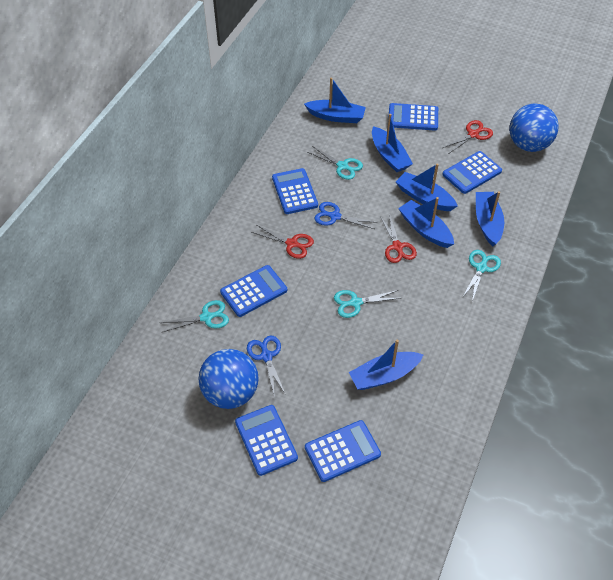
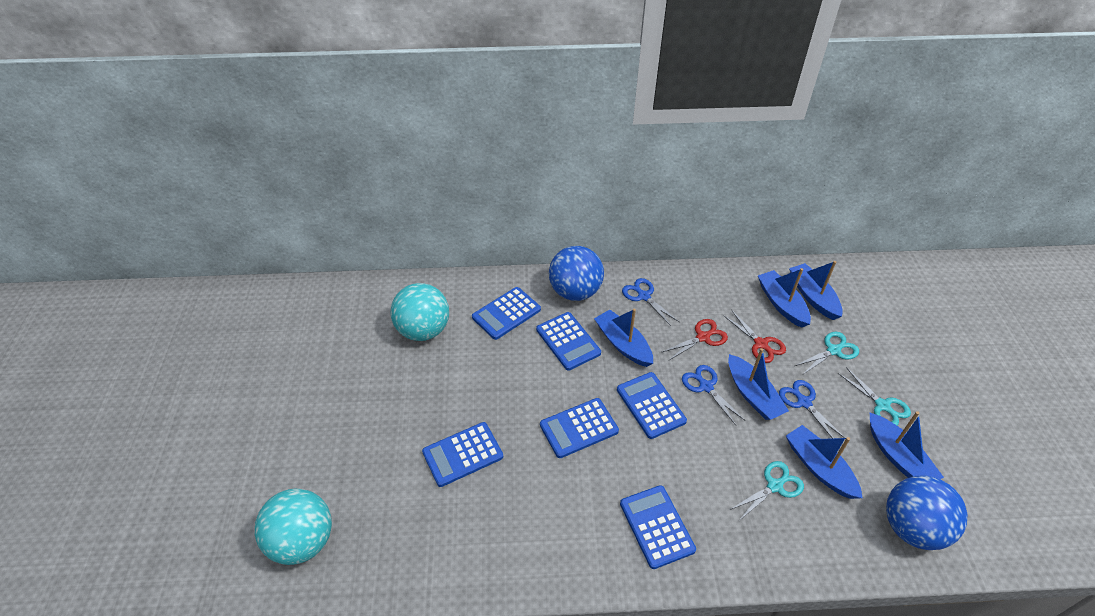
blue scissors: 2 -> 3
red scissors: 3 -> 2
turquoise ball: 0 -> 2
turquoise scissors: 4 -> 3

